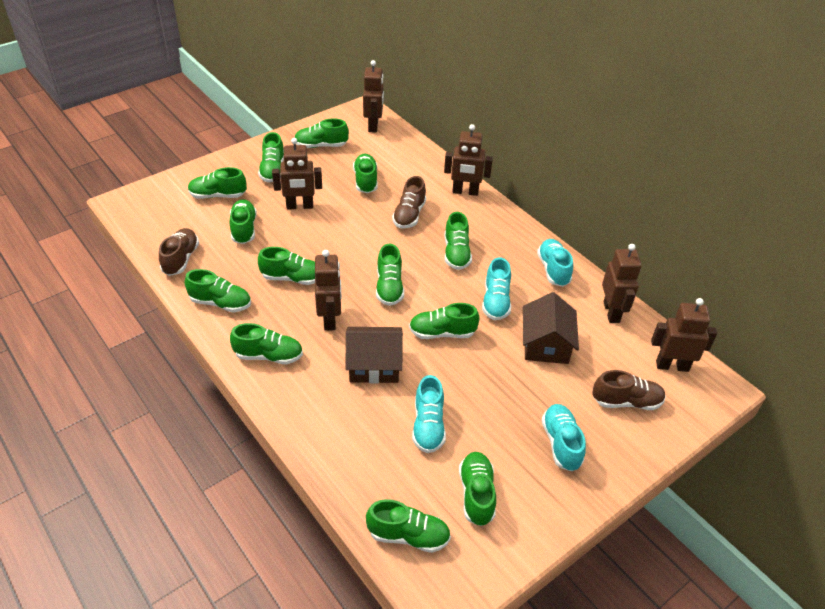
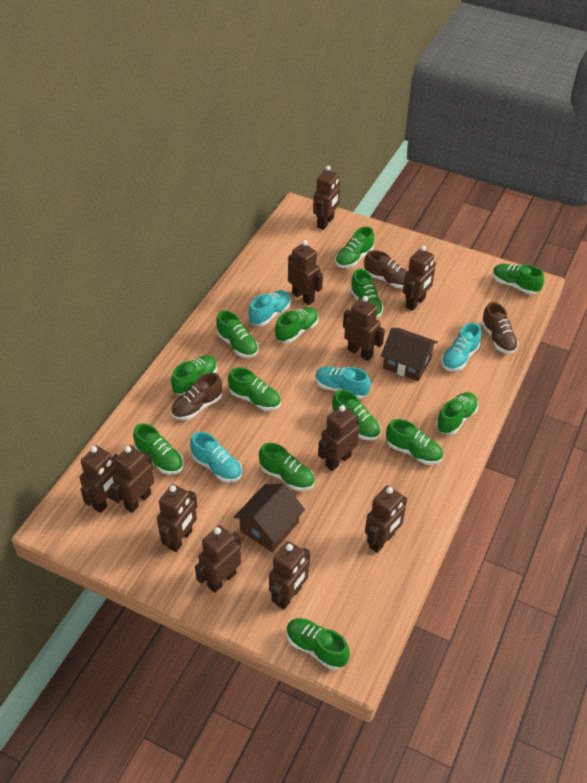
brown robot: 6 -> 11

